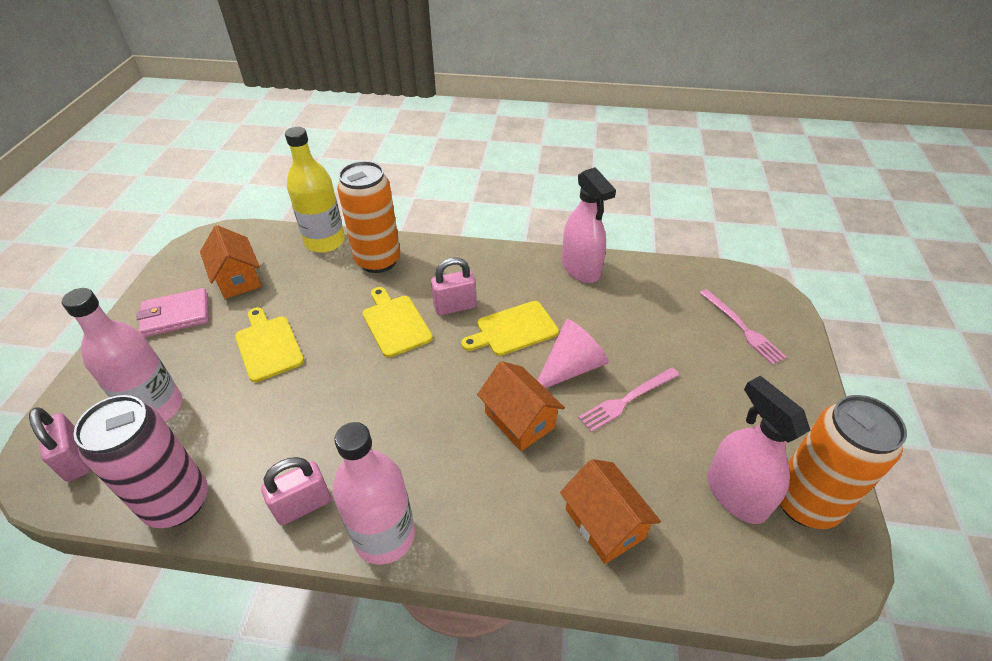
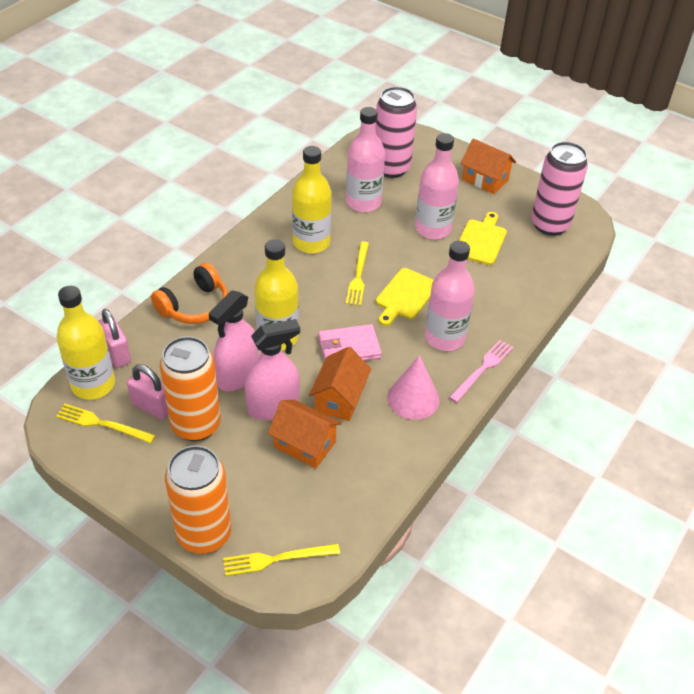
orange headphones: 0 -> 1
pink bottle: 2 -> 3
pink can: 1 -> 2
pink fork: 2 -> 1
pink padlock: 3 -> 2
yellow bottle: 1 -> 3
yellow cutting board: 3 -> 2
yellow fork: 0 -> 3

